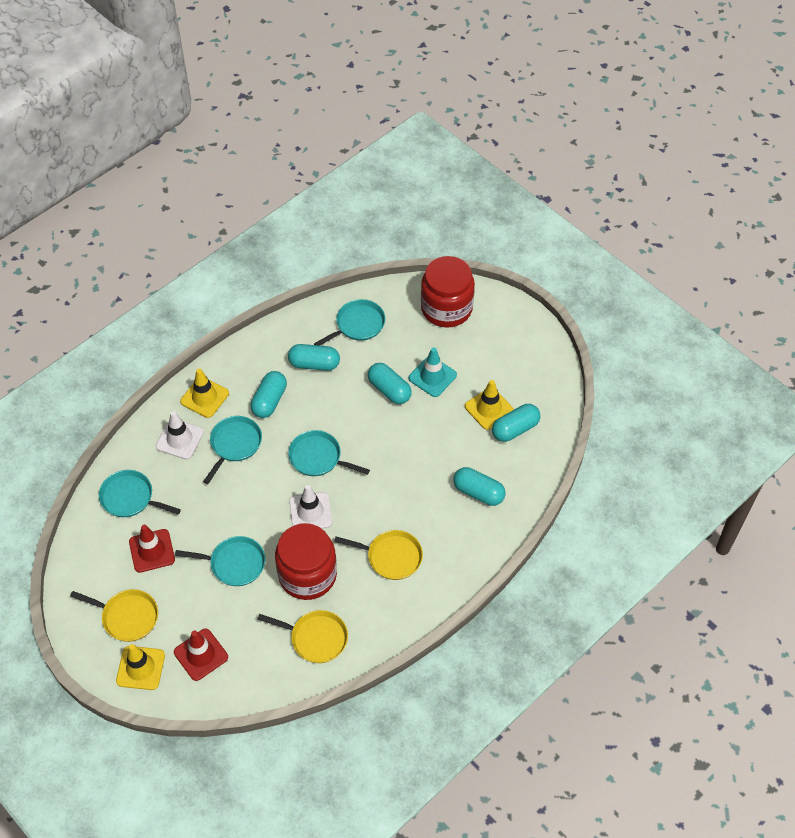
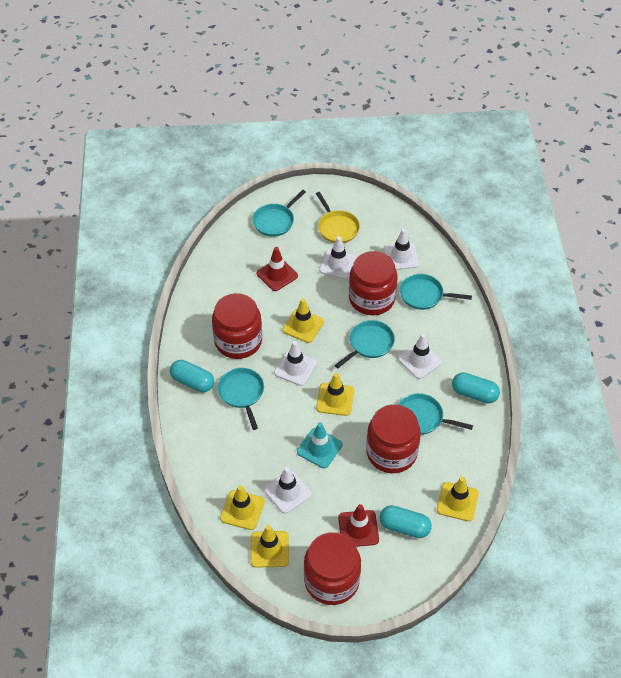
red jar: 2 -> 4
turquoise capsule: 5 -> 3
white traffic cone: 2 -> 5
yellow pan: 3 -> 1
yellow traffic cone: 3 -> 5

